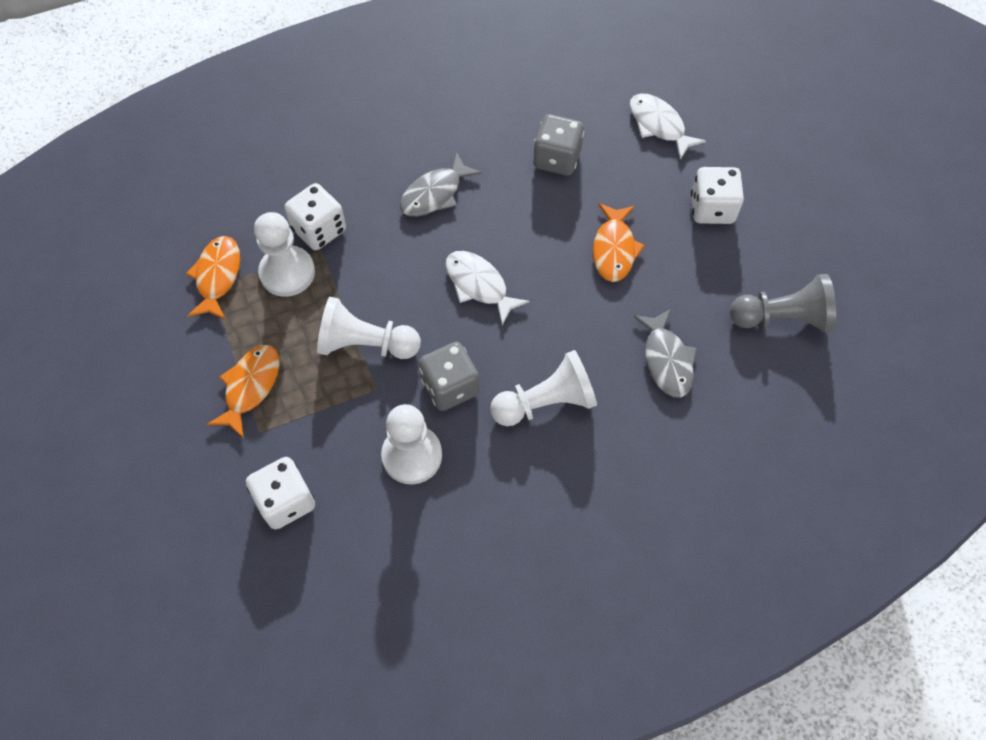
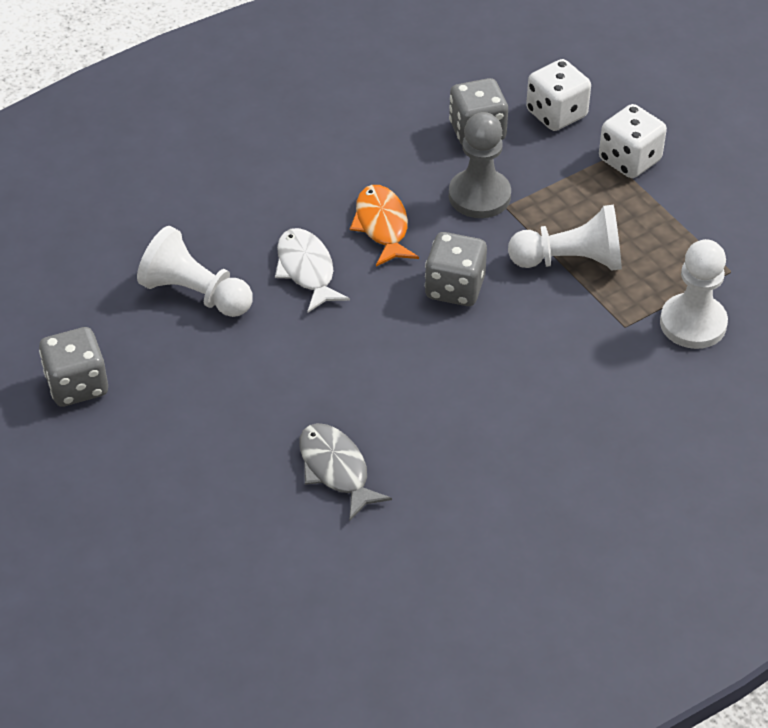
grey dice: 2 -> 3
grey fish: 2 -> 1
orange fish: 3 -> 1
white dice: 3 -> 2
white fish: 2 -> 1
white pawn: 4 -> 3

